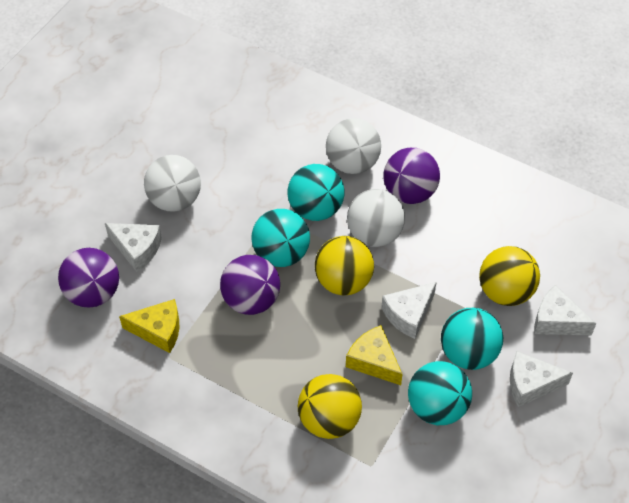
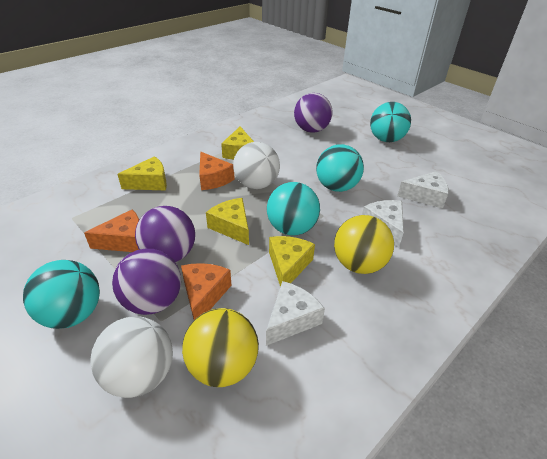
orange cheese: 0 -> 3
white ball: 3 -> 2
white cheese: 4 -> 3
yellow ball: 3 -> 2
yellow cheese: 2 -> 4

